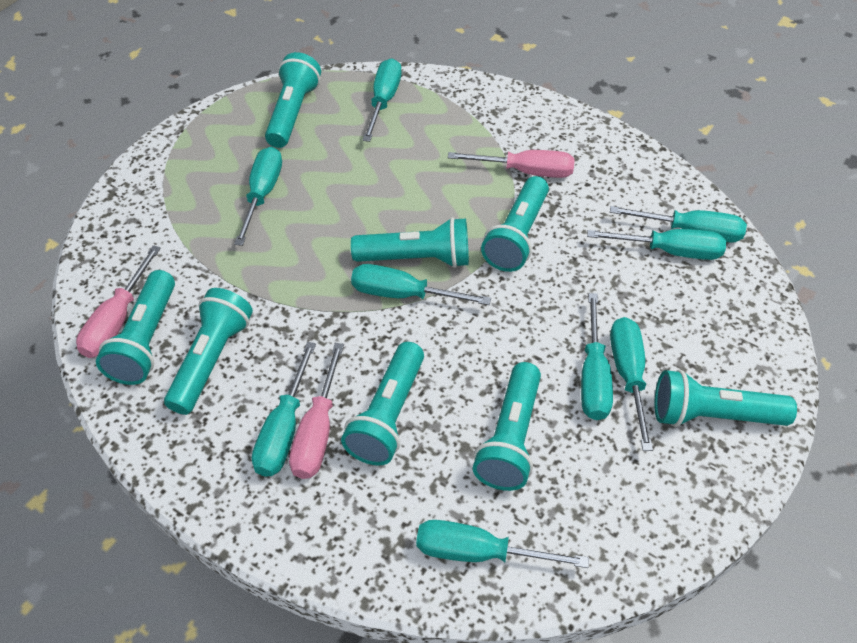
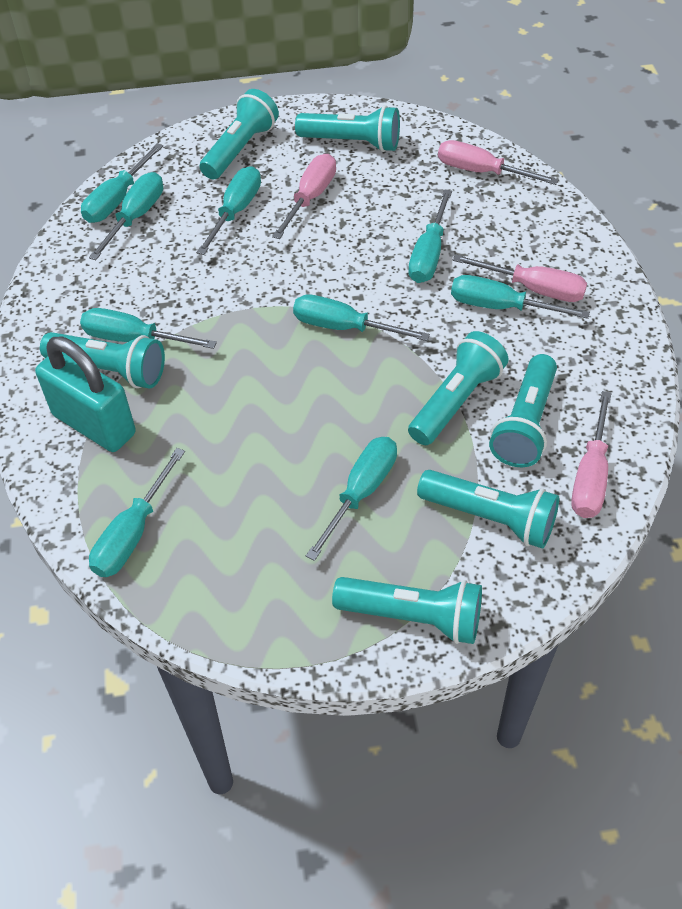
pink screwdriver: 3 -> 4
turquoise flashlight: 8 -> 7
turquoise padlock: 0 -> 1

